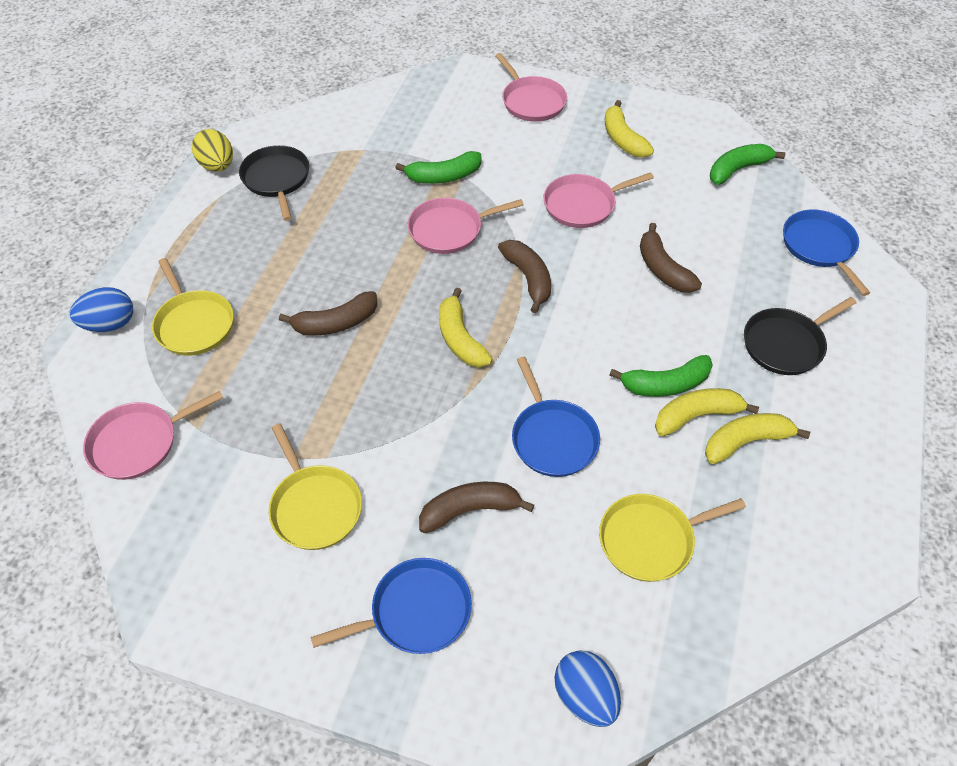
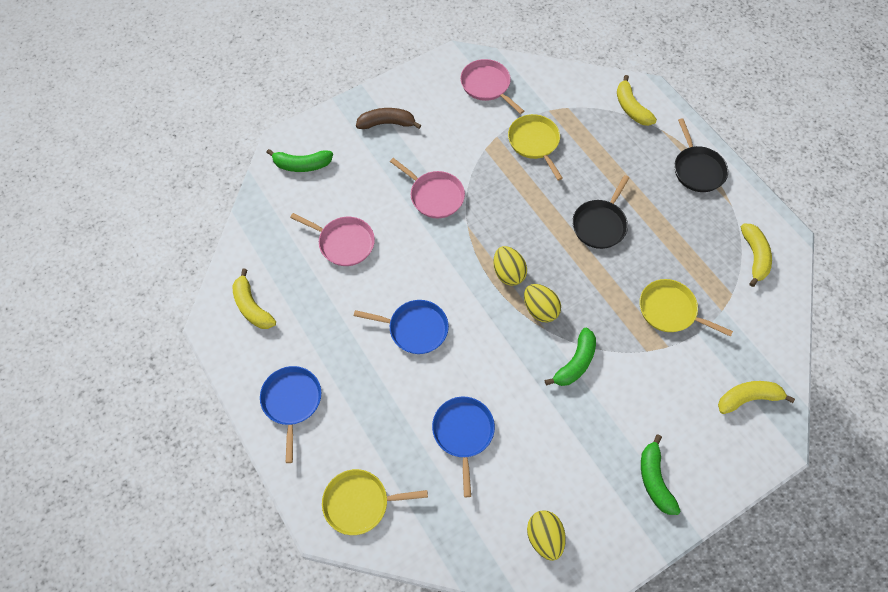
blue egg: 2 -> 0
brown banana: 4 -> 1
pink pan: 4 -> 3
yellow egg: 1 -> 3

